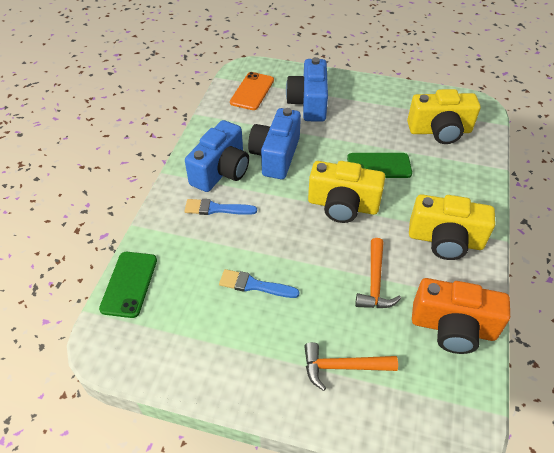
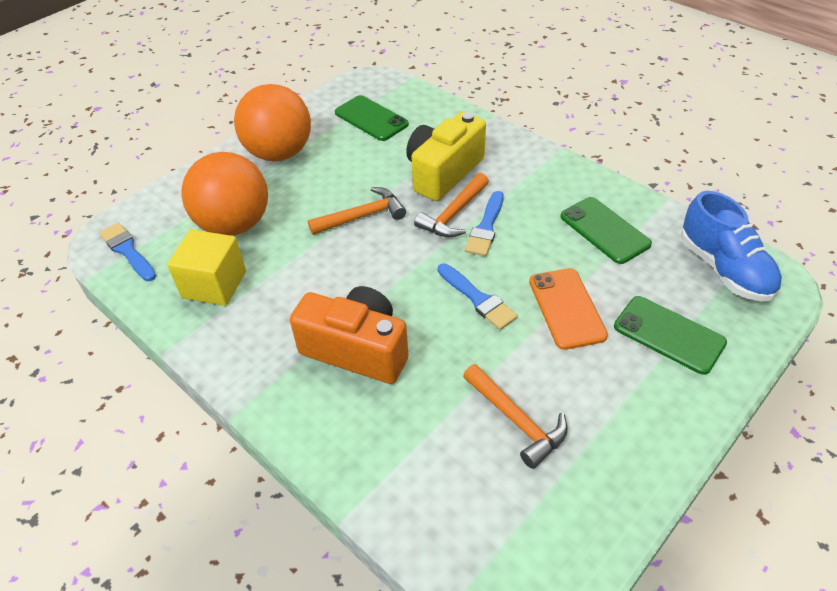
blue brush: 2 -> 3
blue camera: 3 -> 0
blue shoe: 0 -> 1
green phone: 2 -> 3
orange ball: 0 -> 2
orange hammer: 2 -> 3
yellow camera: 3 -> 1
yellow cube: 0 -> 1

